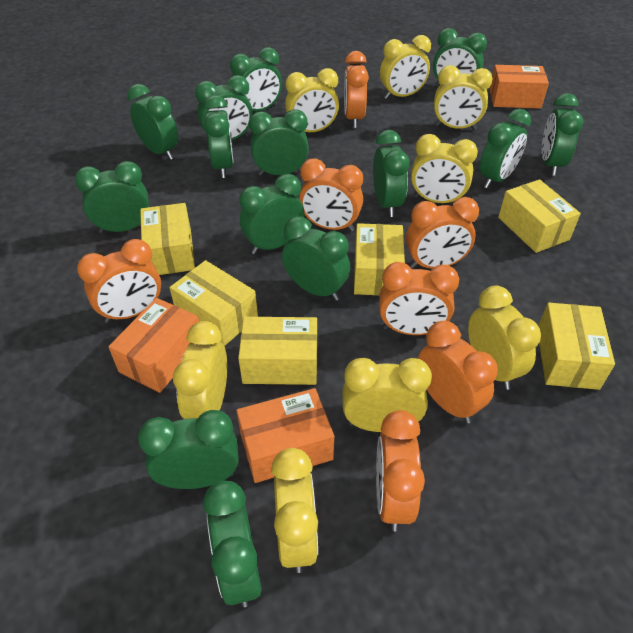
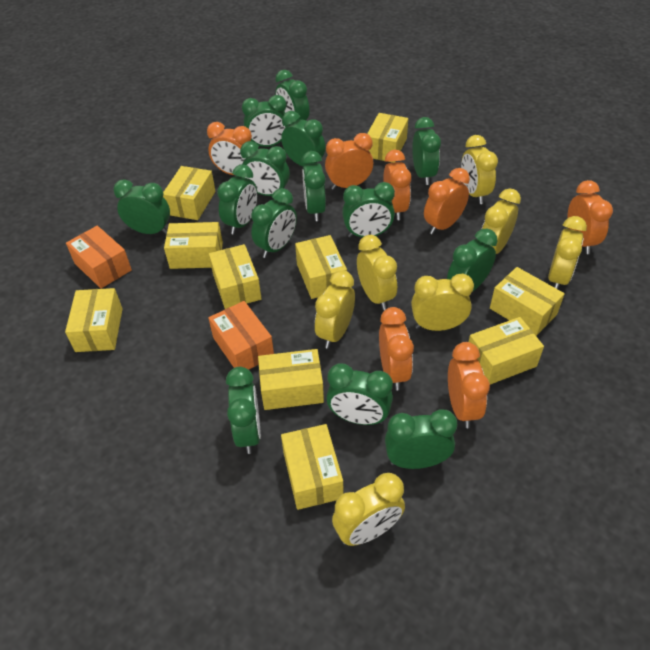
orange box: 3 -> 2
yellow box: 6 -> 10
yellow clock: 8 -> 7

